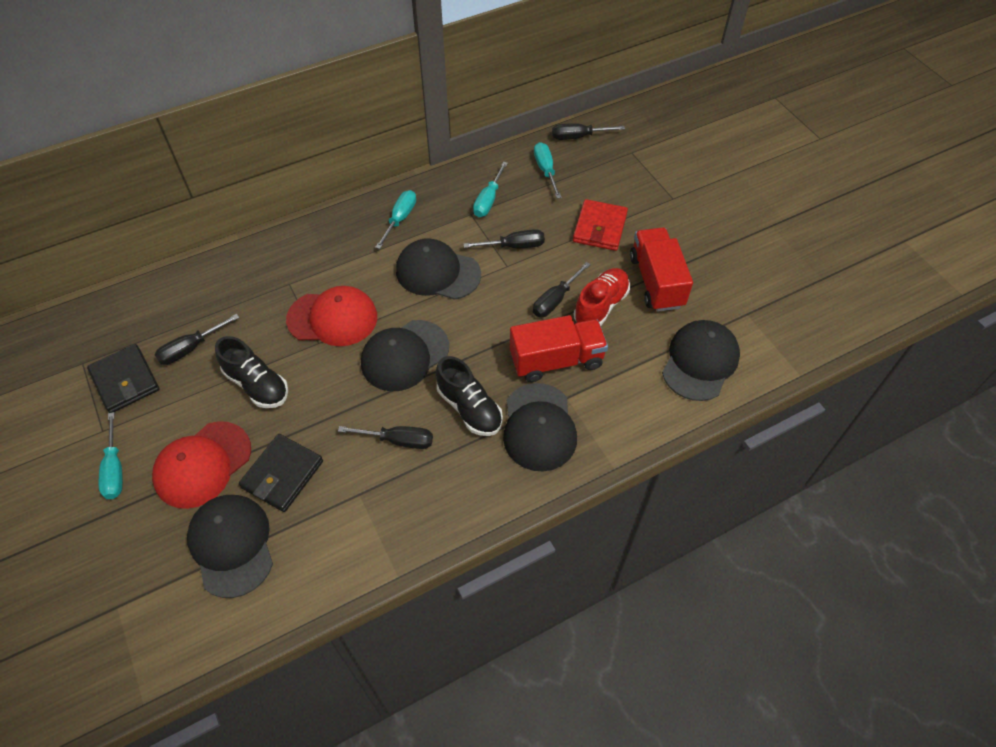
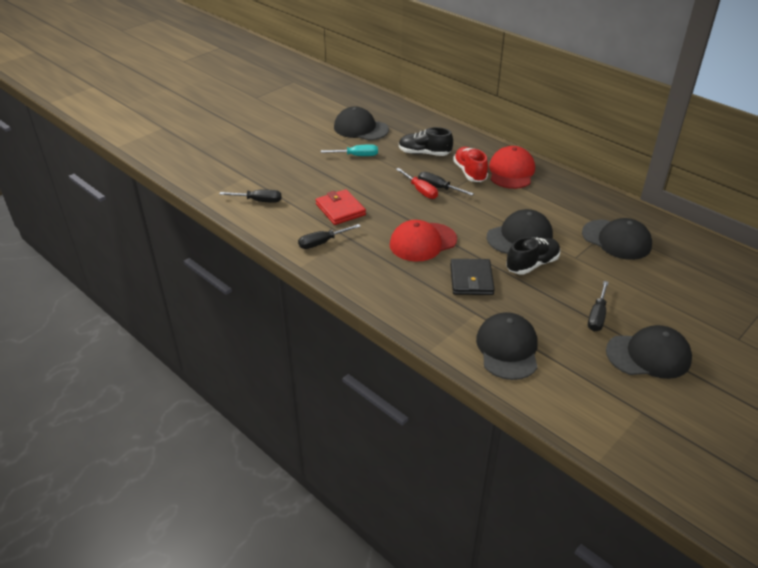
black screwdriver: 5 -> 4
black wallet: 2 -> 1
red screwdriver: 0 -> 1
red truck: 2 -> 0
turquoise screwdriver: 4 -> 1

